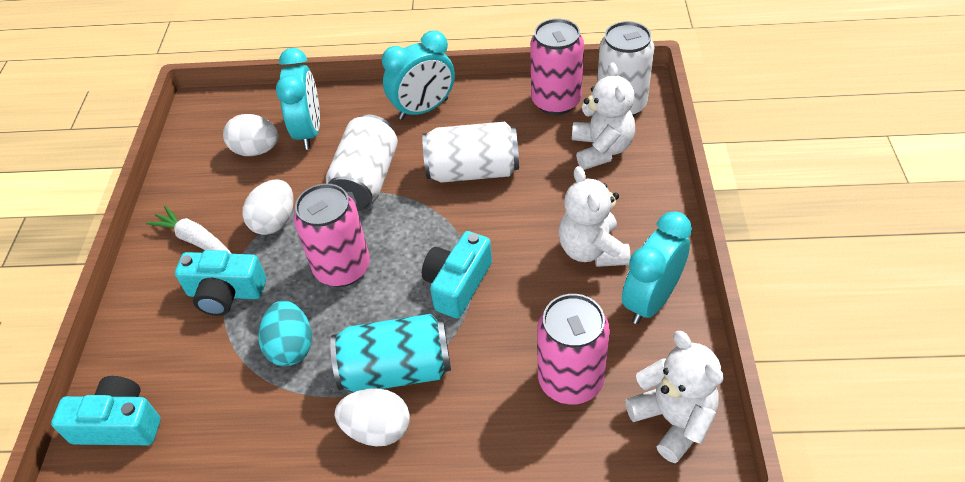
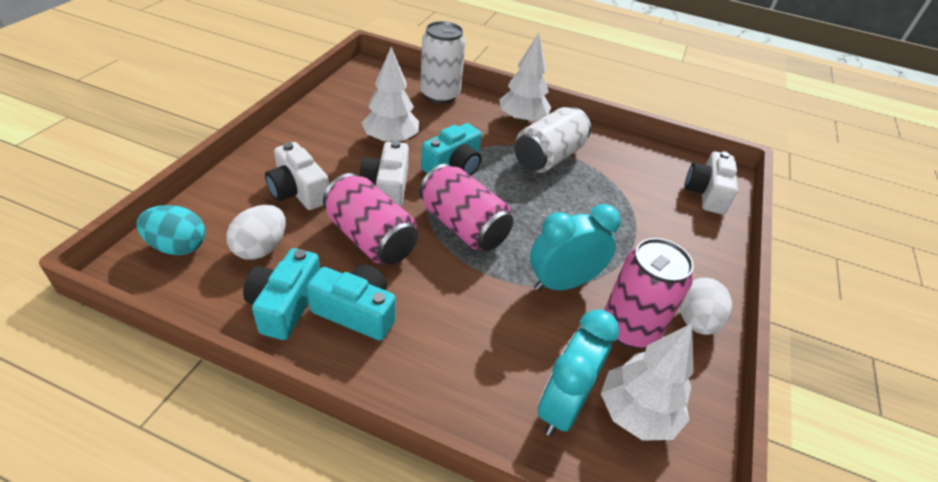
turquoise can: 1 -> 0
turquoise clock: 3 -> 2
white camera: 0 -> 3
white can: 3 -> 2
white carrot: 1 -> 0
white egg: 3 -> 2
white teddy bear: 3 -> 0
white tree: 0 -> 3

